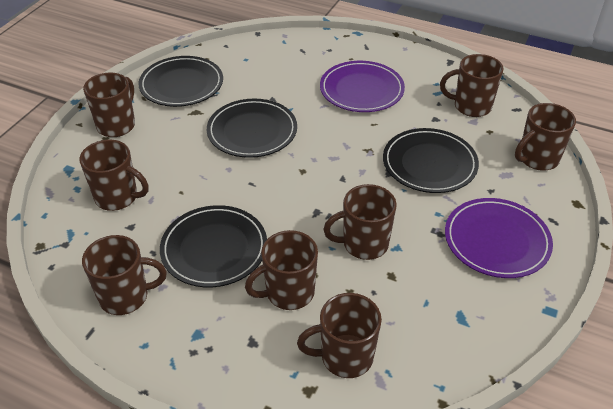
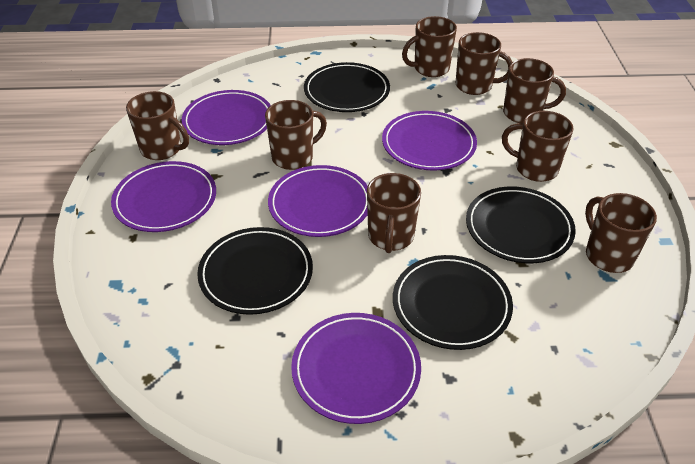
purple plate: 2 -> 5

